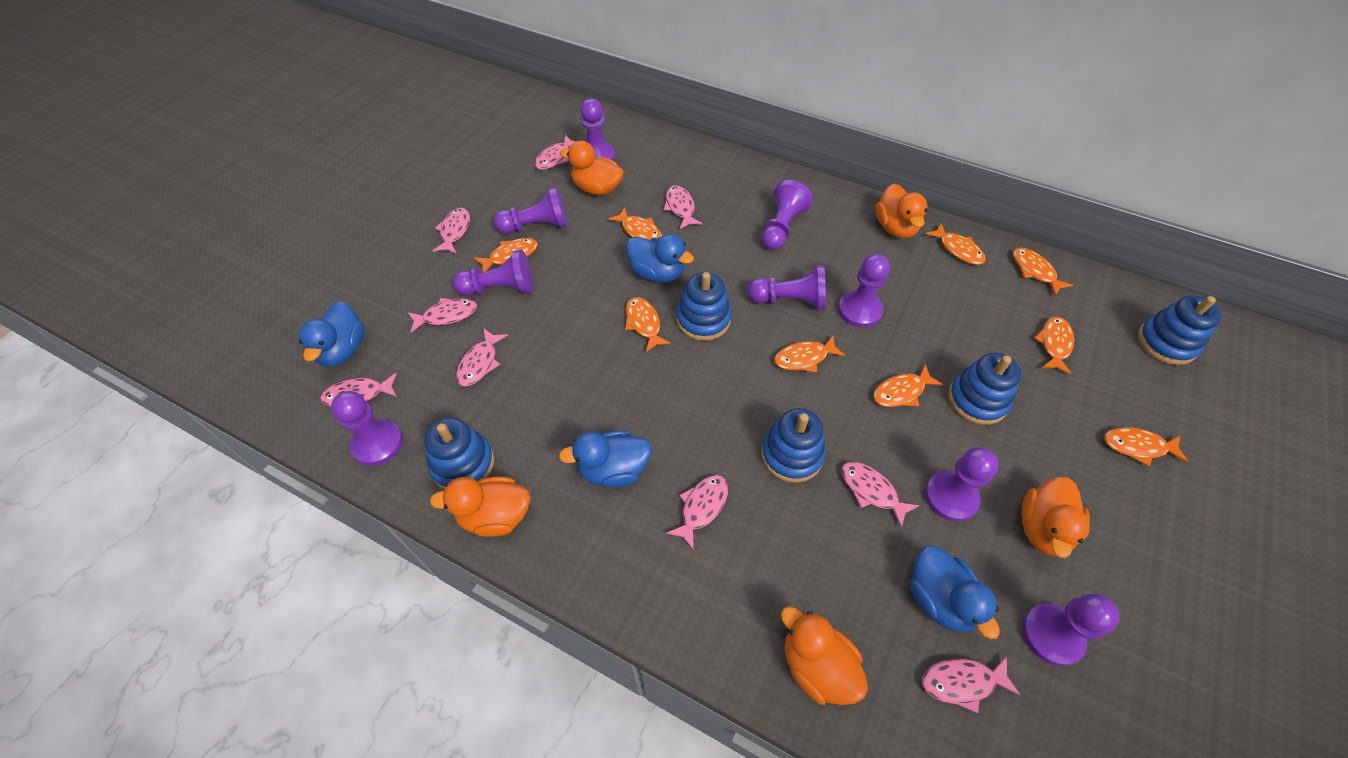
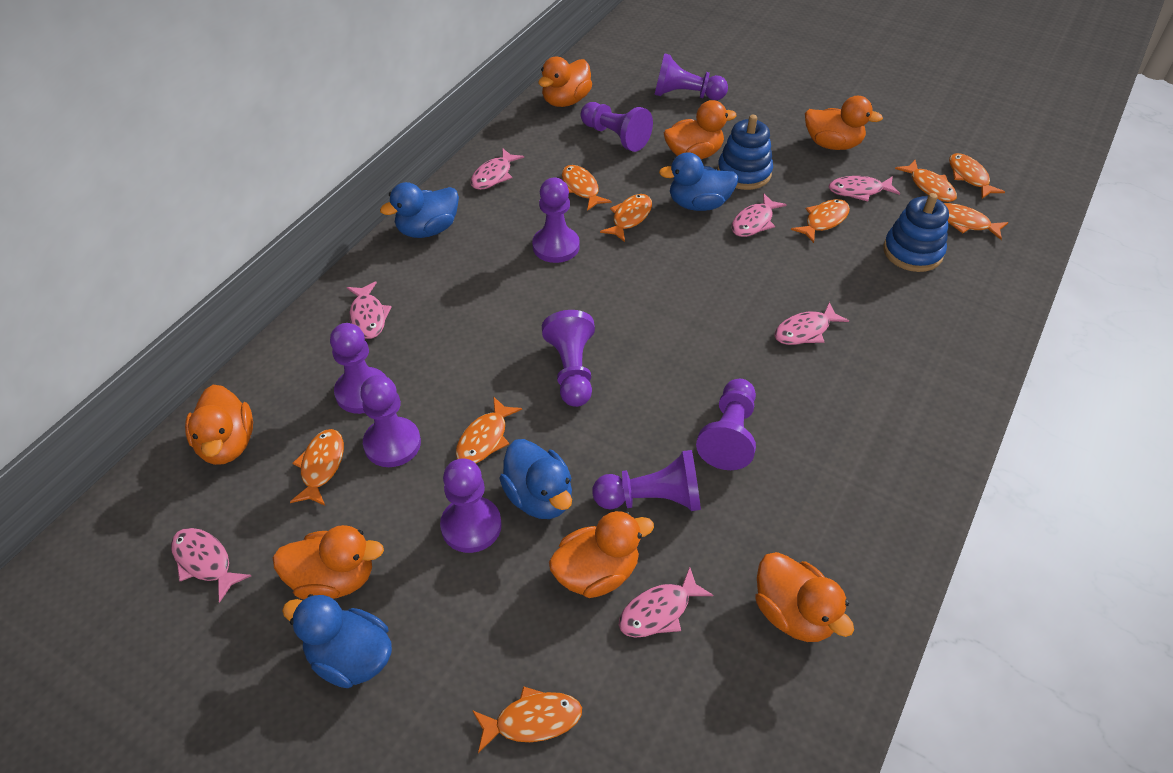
blue stacking toy: 5 -> 2
orange duck: 5 -> 7
pink fish: 9 -> 7

